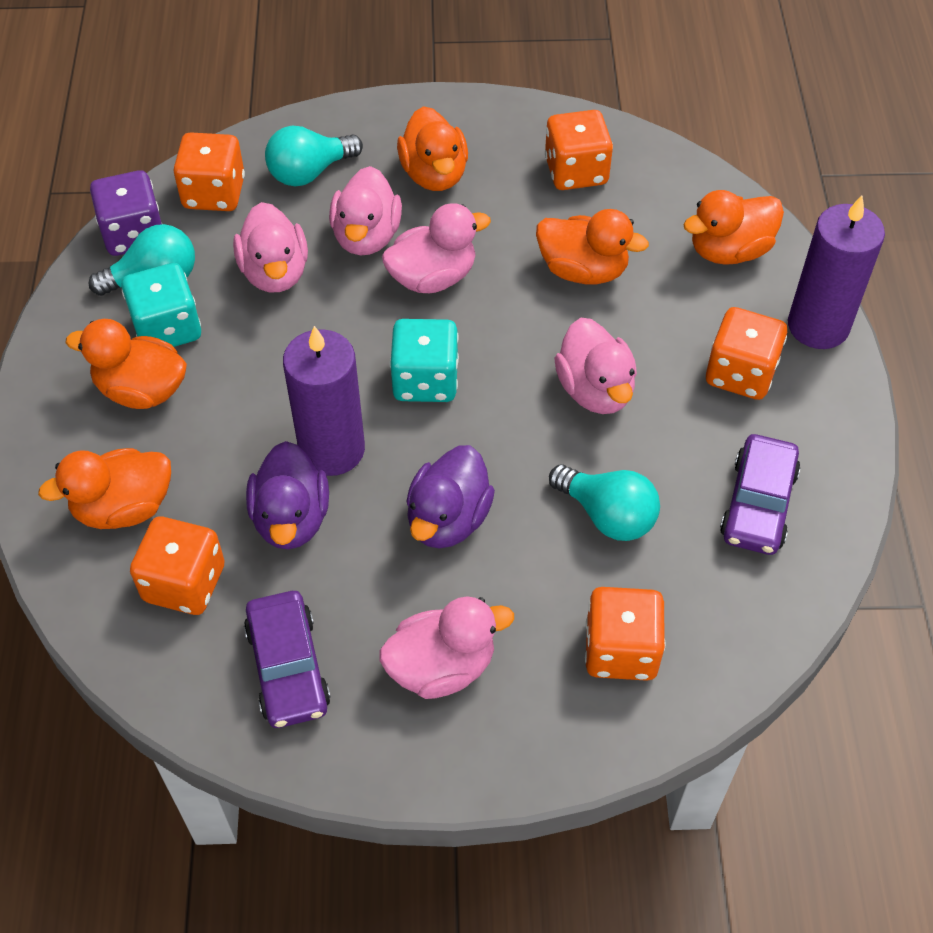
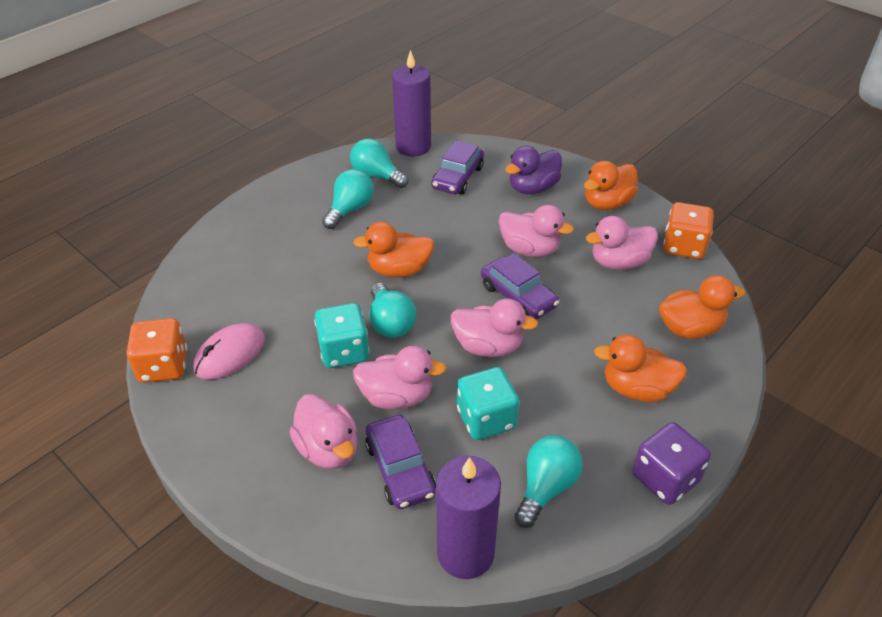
orange dice: 5 -> 2
orange duck: 5 -> 4
pink mouse: 0 -> 1
purple car: 2 -> 3
purple duck: 2 -> 1
turquoise light bulb: 3 -> 4

